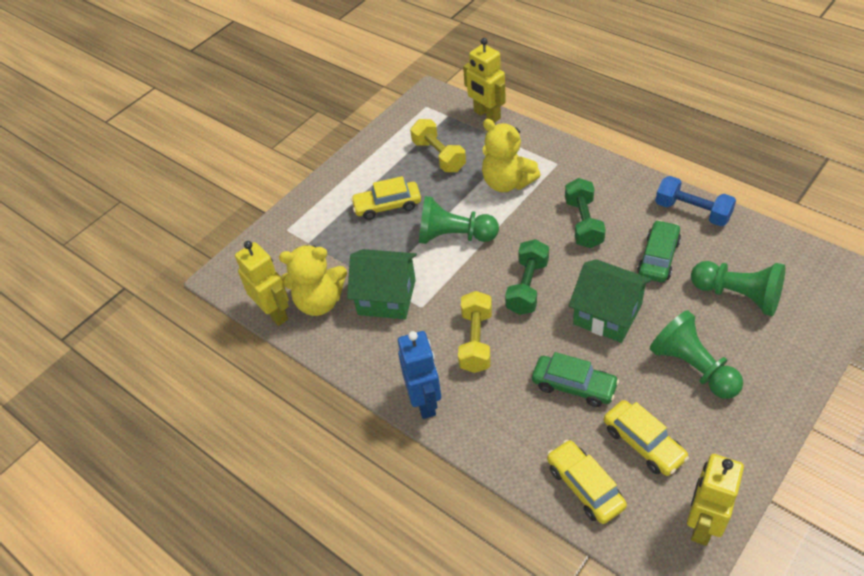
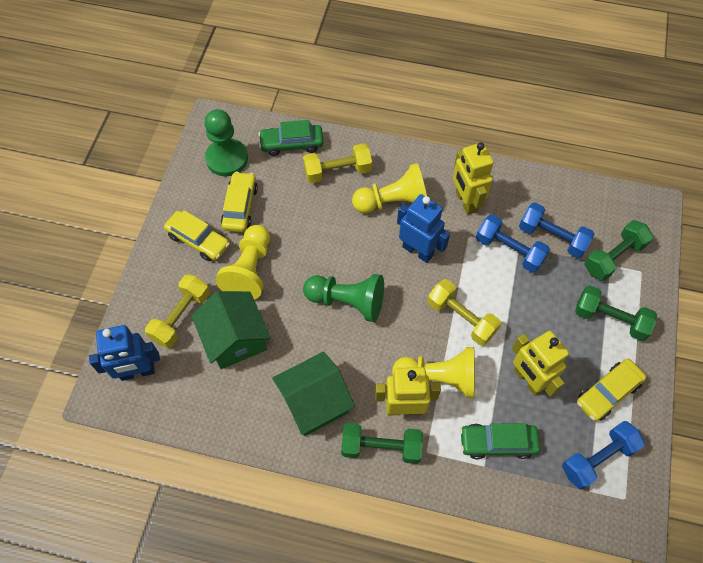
blue dumbbell: 1 -> 3
blue robot: 1 -> 2
green dumbbell: 2 -> 3
green pawn: 3 -> 2
yellow dumbbell: 2 -> 3
yellow pawn: 0 -> 3
yellow teddy bear: 2 -> 0

